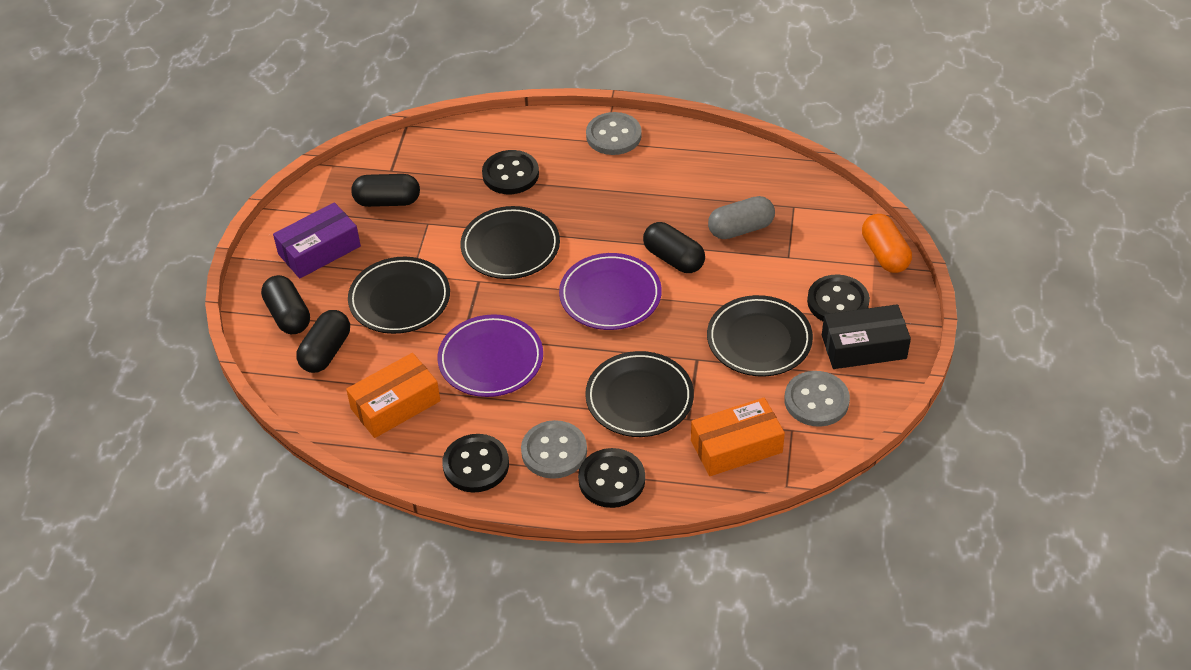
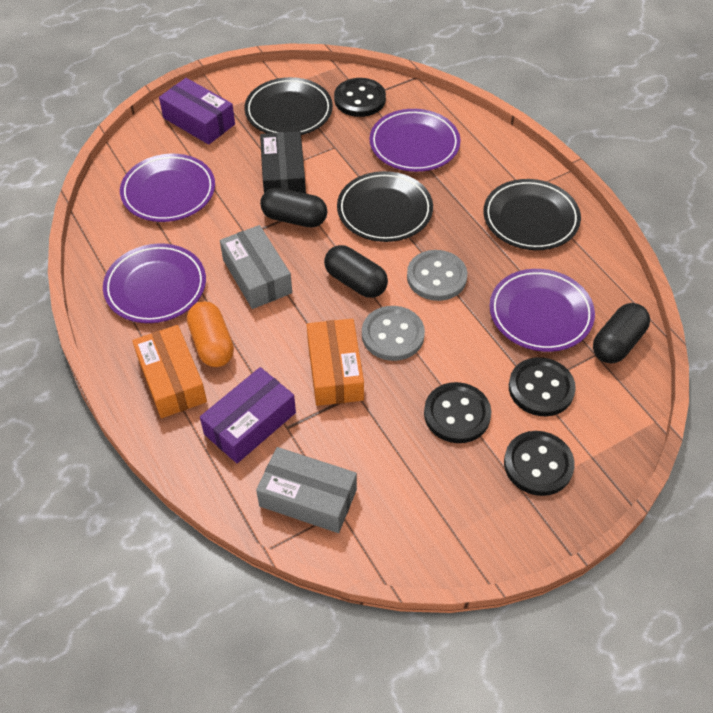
black capsule: 4 -> 3
black plate: 4 -> 3
grey box: 0 -> 2
grey button: 3 -> 2
grey capsule: 1 -> 0
purple box: 1 -> 2
purple plate: 2 -> 4

